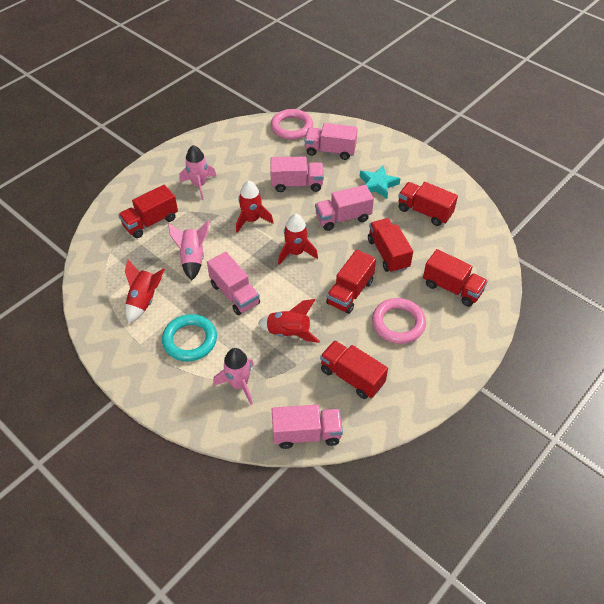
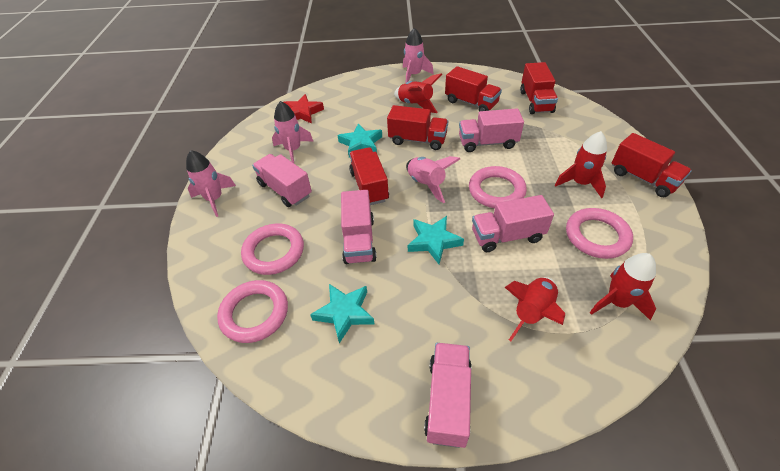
pink ring: 2 -> 4
pink rocket: 3 -> 4
red star: 0 -> 1
red truck: 6 -> 5
turquoise ring: 1 -> 0
turquoise star: 1 -> 3

